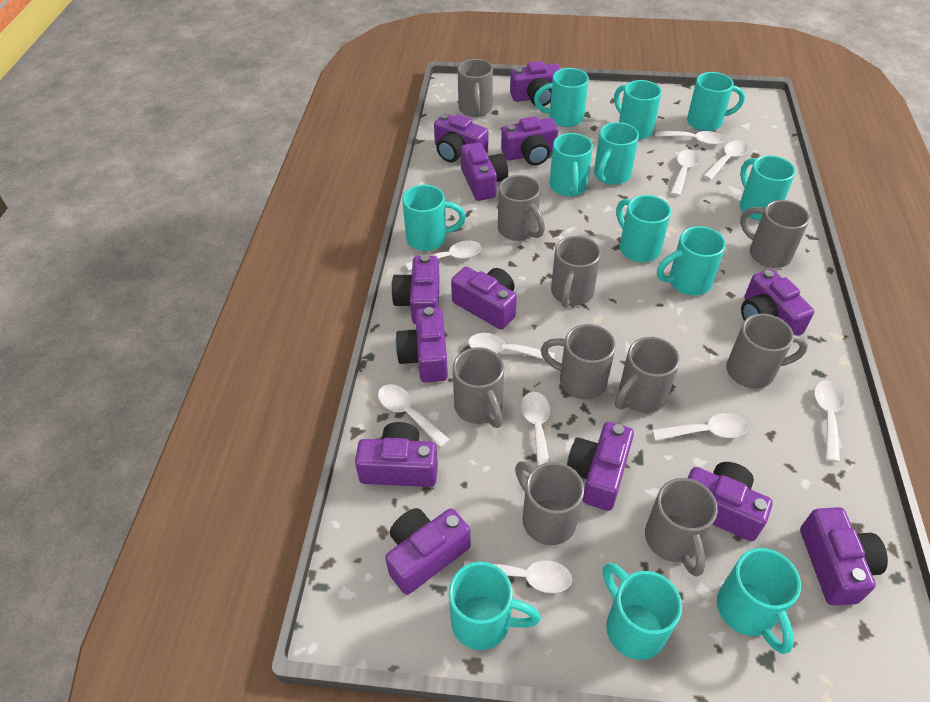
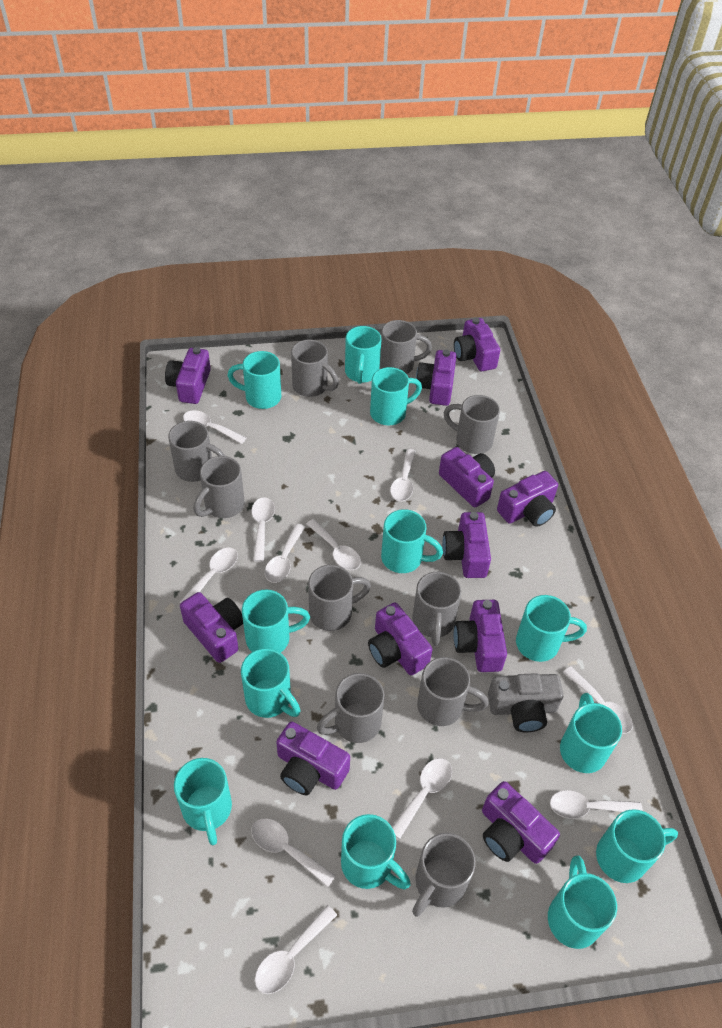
grey camera: 0 -> 1
purple camera: 13 -> 11
white spoon: 10 -> 11

